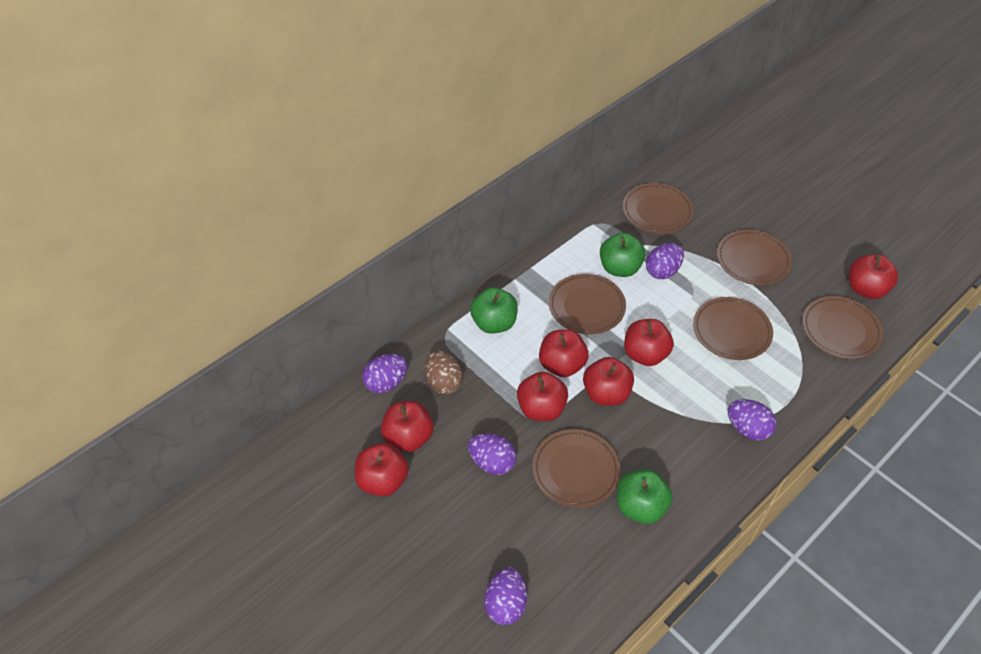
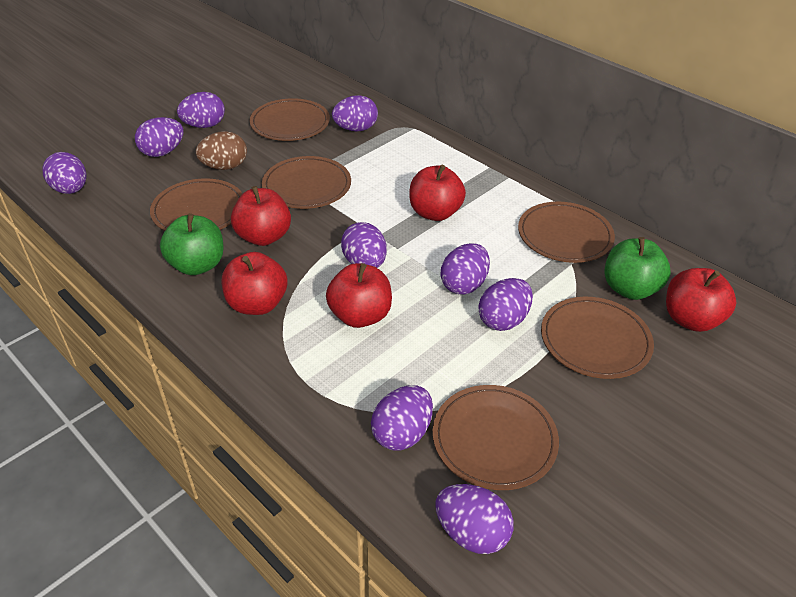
green apple: 3 -> 2
purple egg: 5 -> 9
red apple: 7 -> 5

